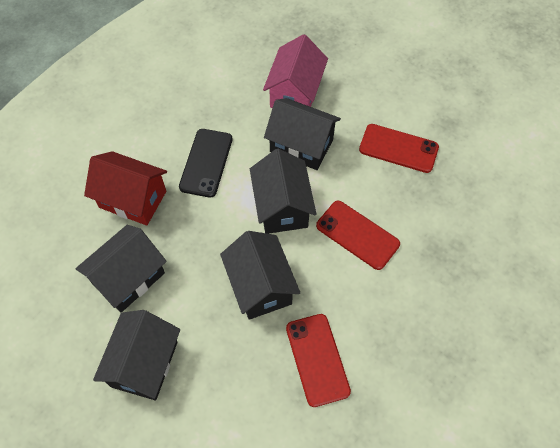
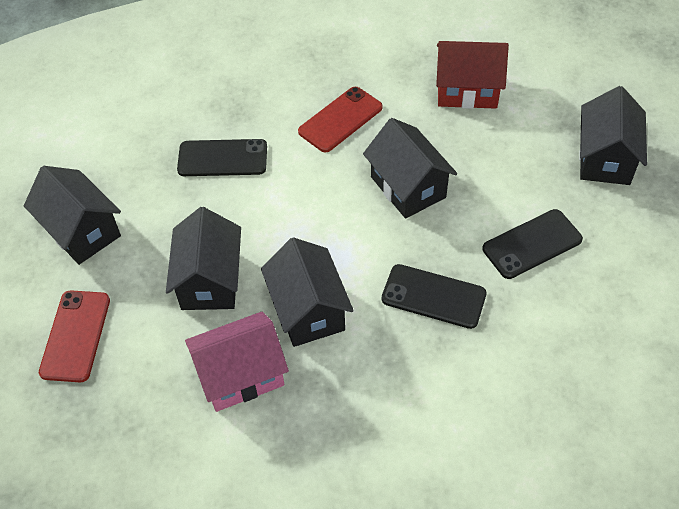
black phone: 1 -> 3
red phone: 3 -> 2

